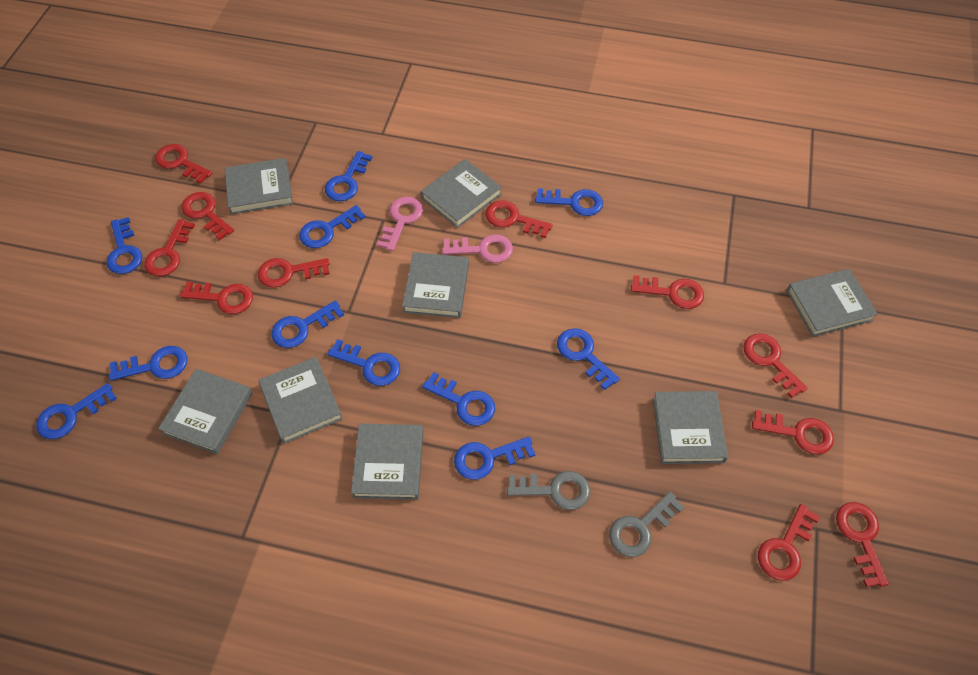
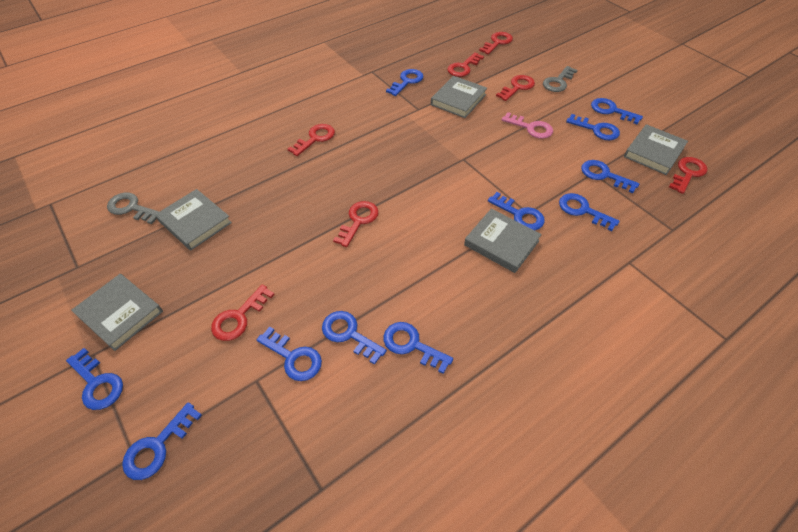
grey book: 8 -> 5
pink key: 2 -> 1
red key: 11 -> 7

